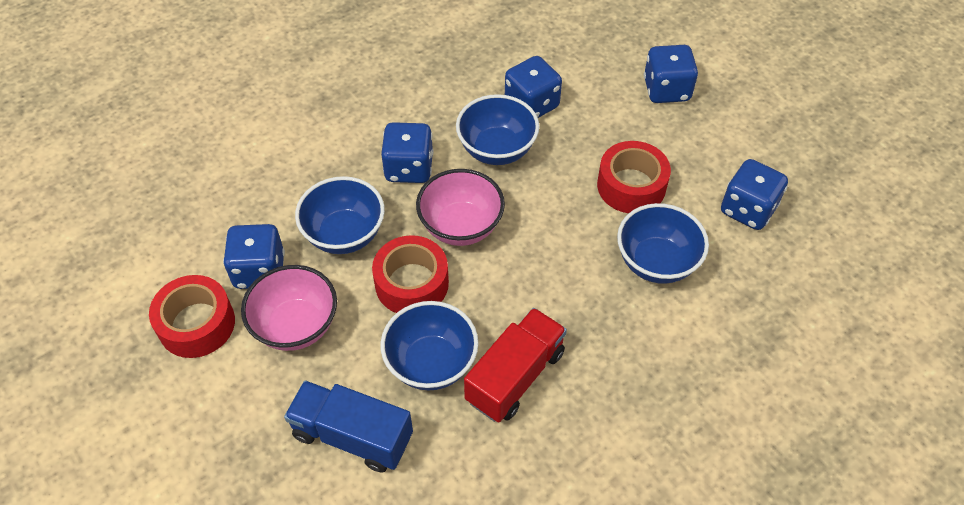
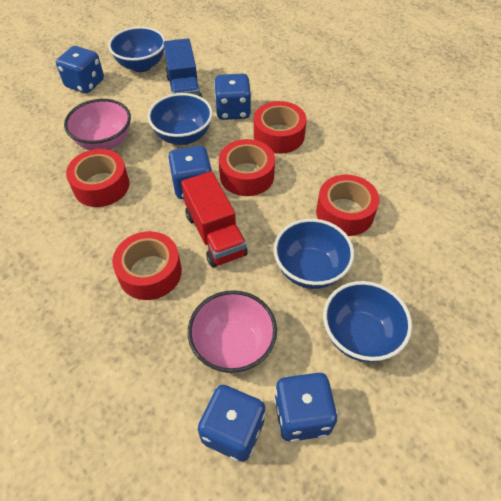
red tape: 3 -> 5

